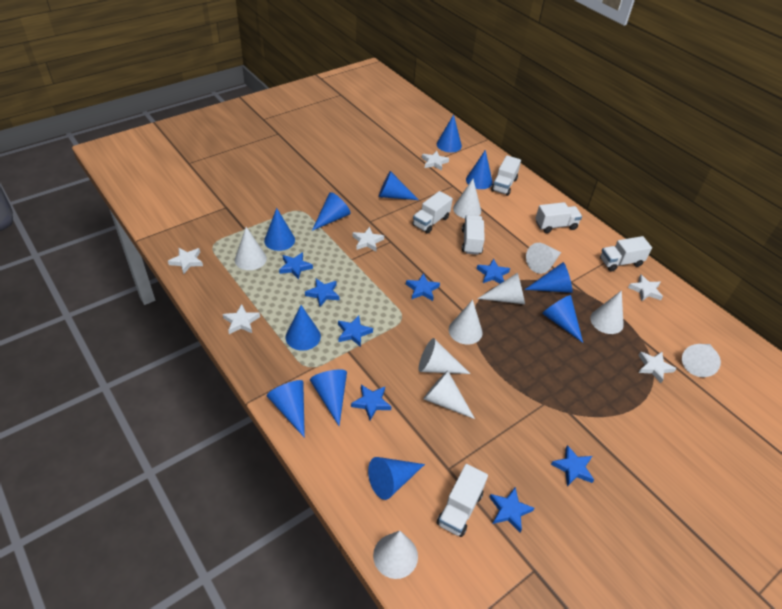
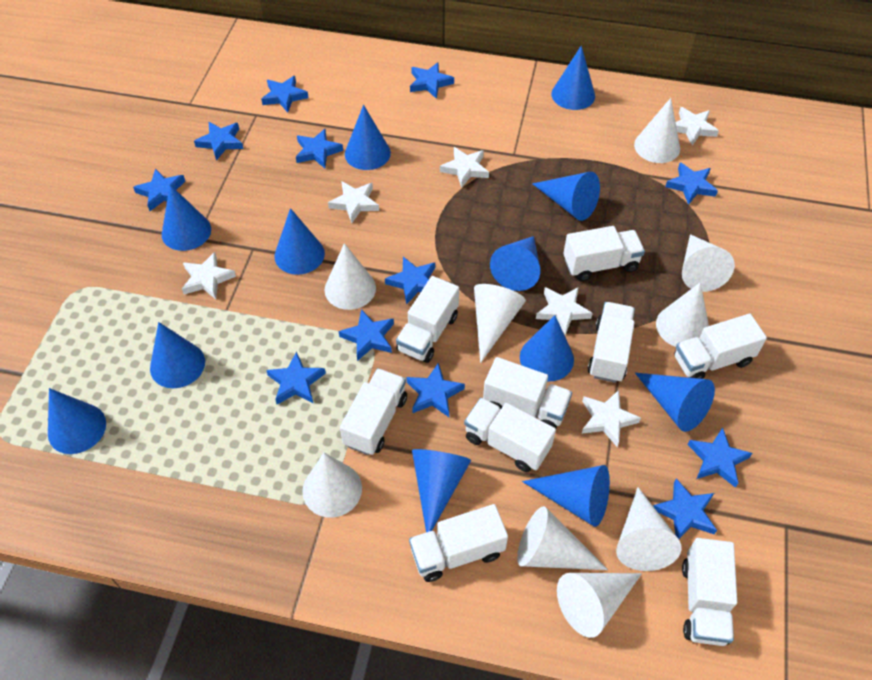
blue cone: 11 -> 12
blue star: 8 -> 12
white cone: 10 -> 9
white truck: 6 -> 9

